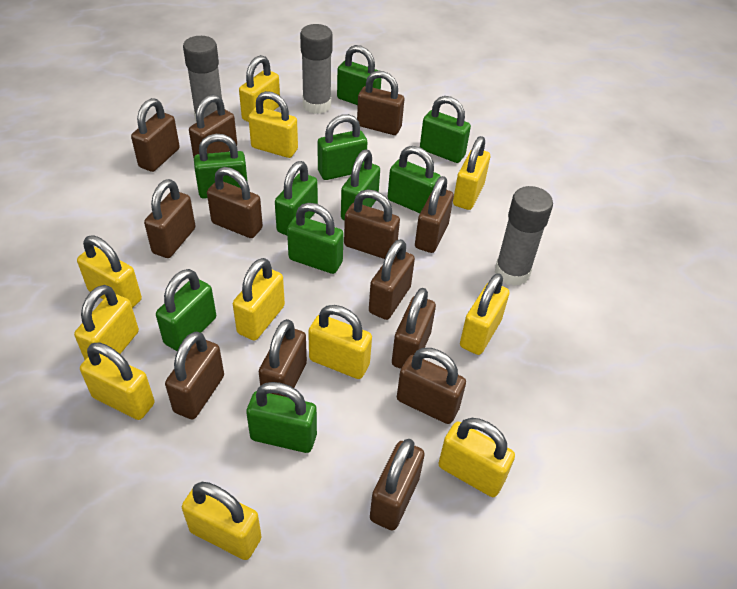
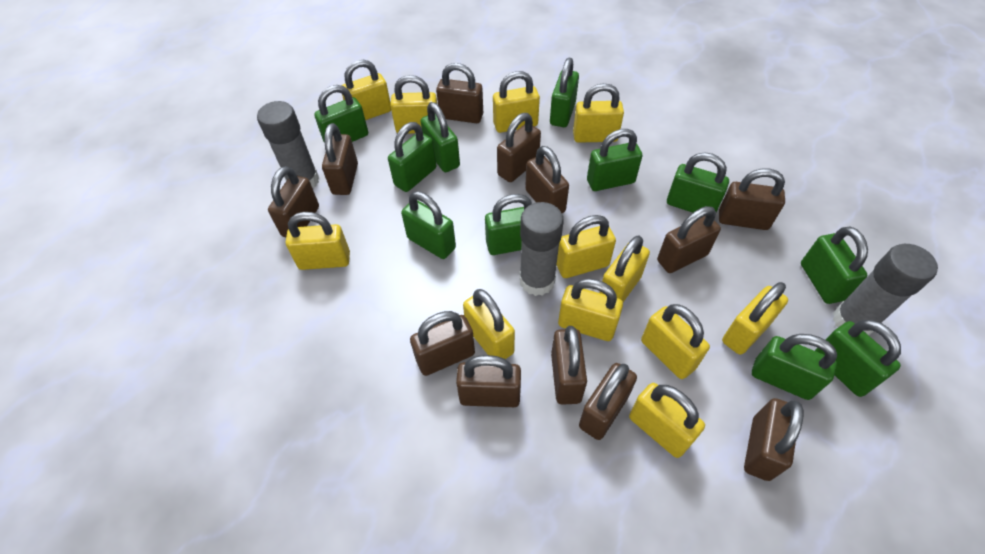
brown padlock: 13 -> 12
green padlock: 10 -> 11
yellow padlock: 11 -> 12

